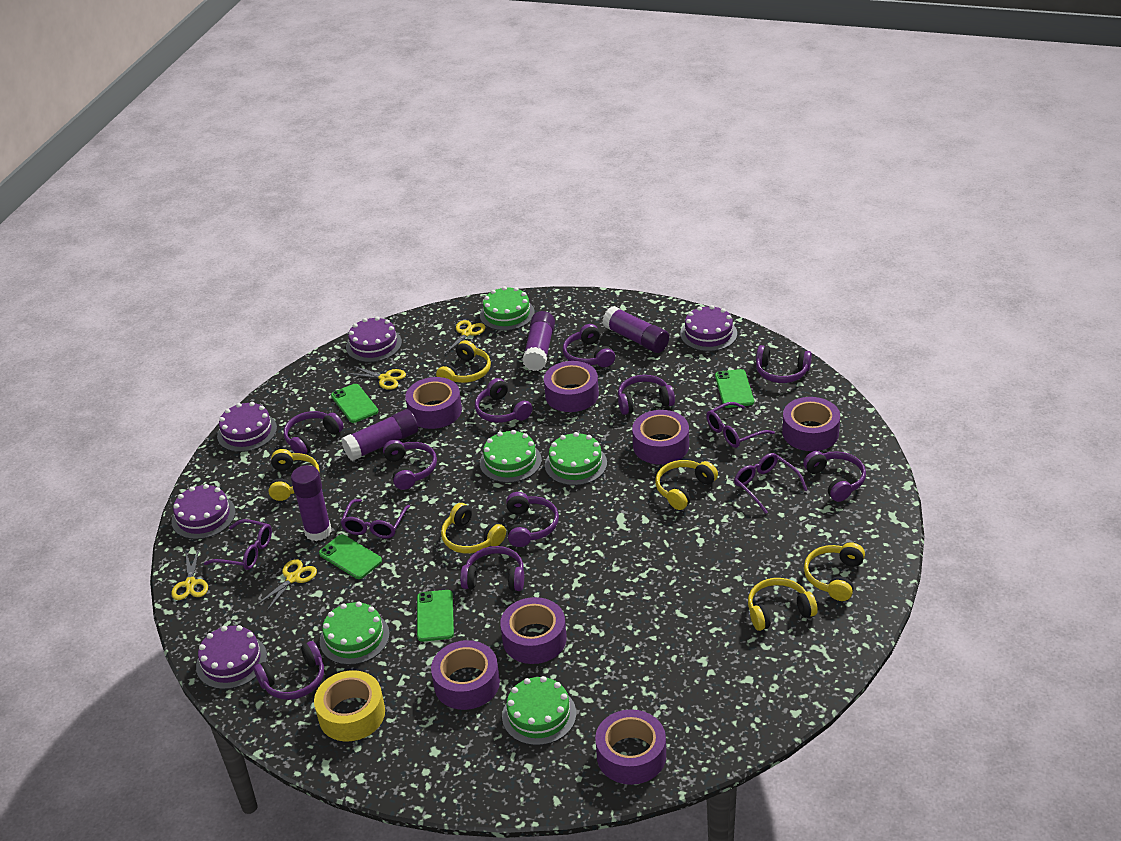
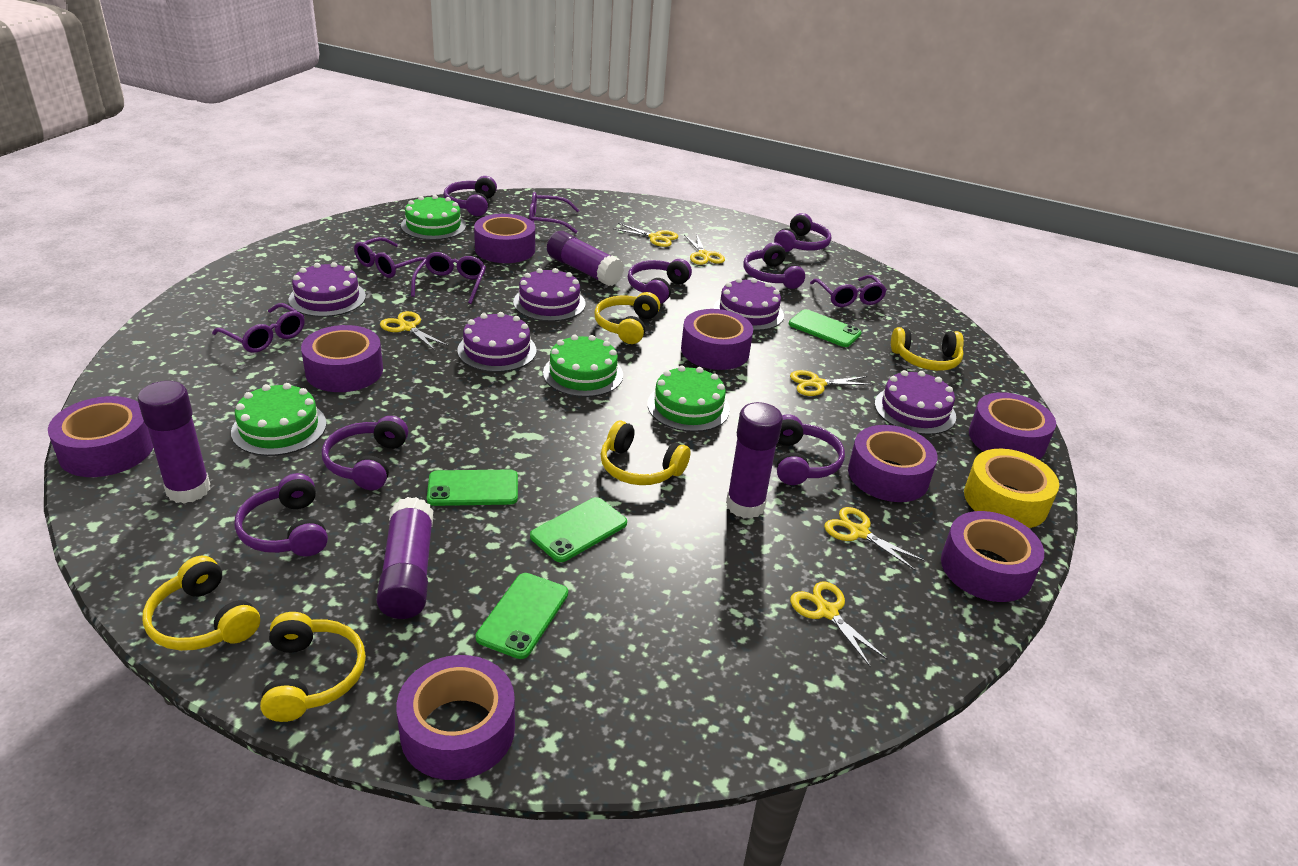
green cake: 5 -> 4
purple glasses: 4 -> 5
purple headphones: 10 -> 7
purple tape: 7 -> 8
yellow headphones: 6 -> 5
yellow scissors: 4 -> 6

